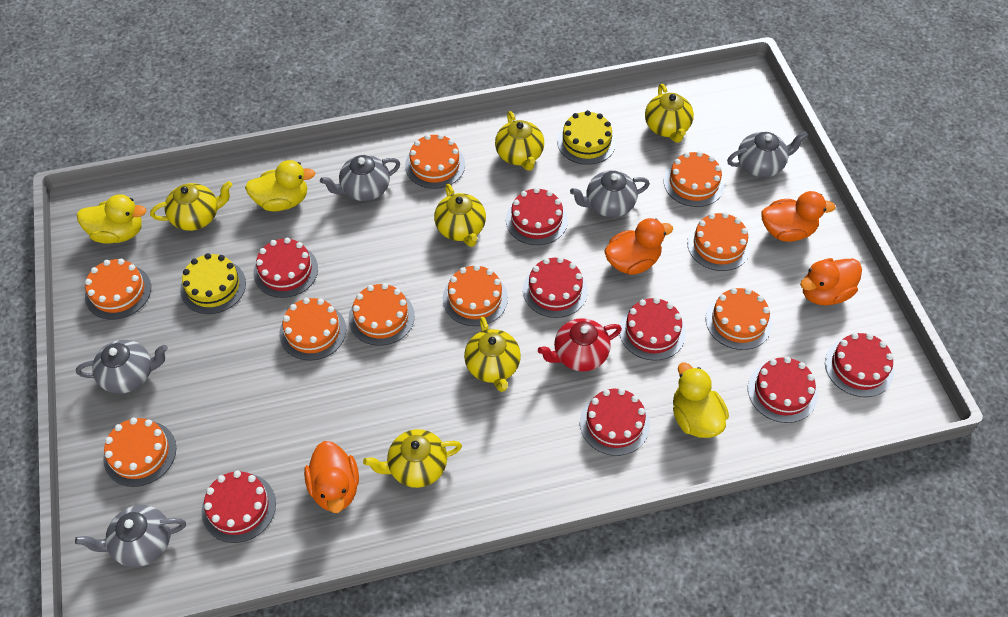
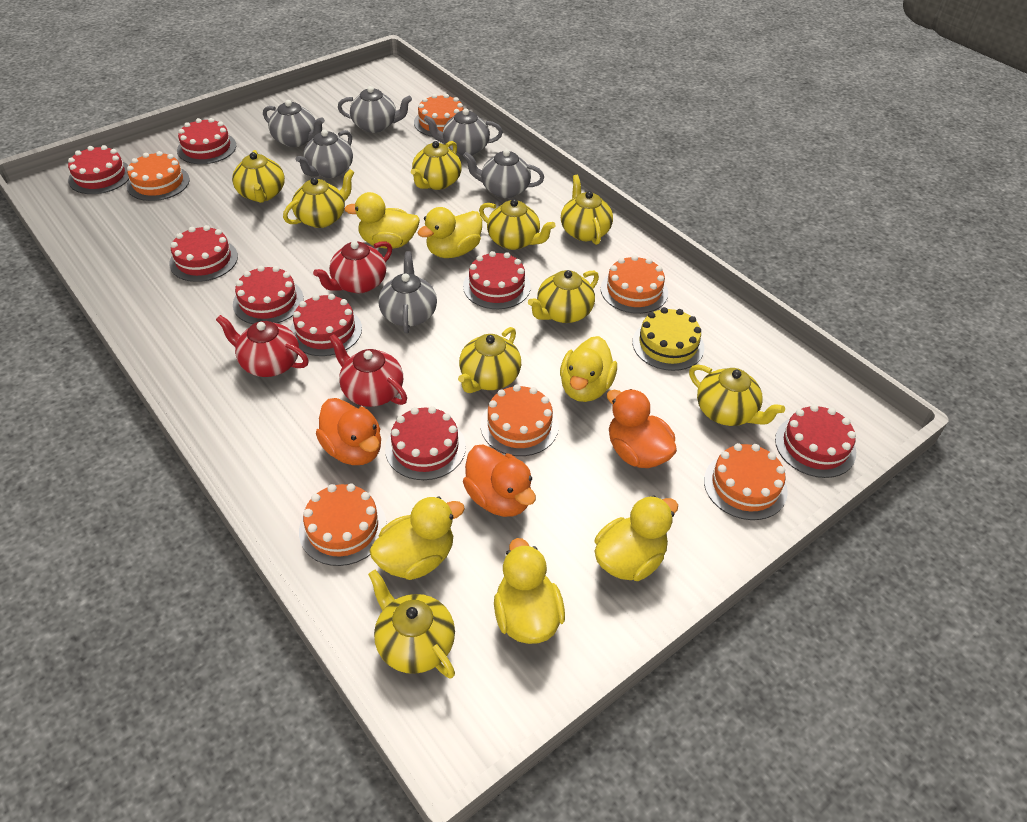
grey teapot: 5 -> 6
orange cake: 9 -> 6
orange duck: 4 -> 3
red teapot: 1 -> 3
yellow cake: 2 -> 1
yellow duck: 3 -> 6
yellow teapot: 6 -> 9

